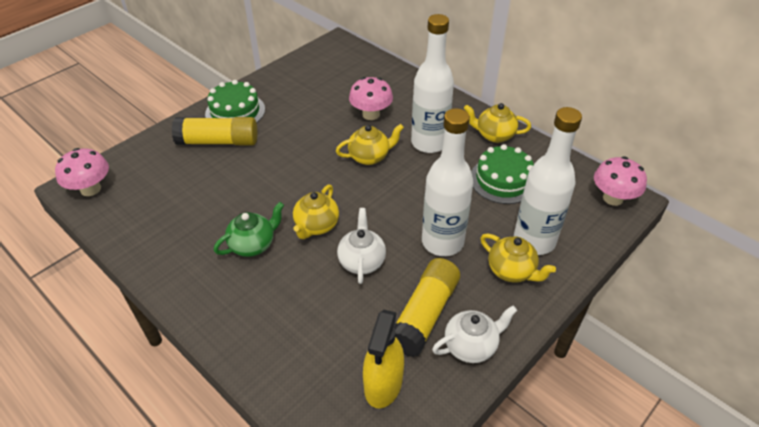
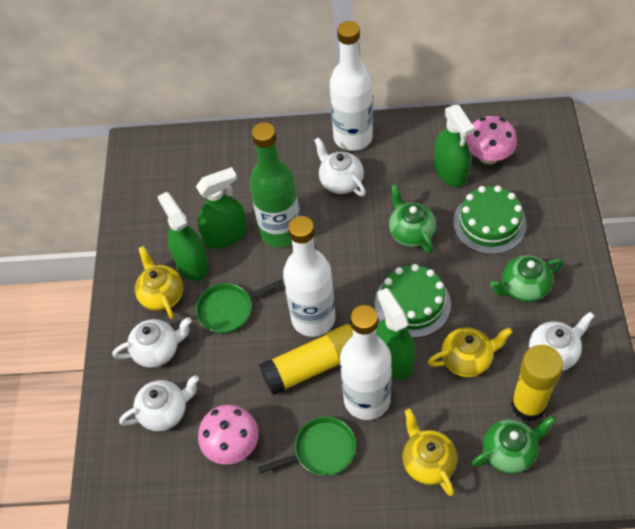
green bottle: 0 -> 1
green pan: 0 -> 2
green spray bottle: 0 -> 4
green teapot: 1 -> 3
pink mushroom: 3 -> 2
white teapot: 2 -> 4
yellow spray bottle: 1 -> 0
yellow teapot: 4 -> 3

